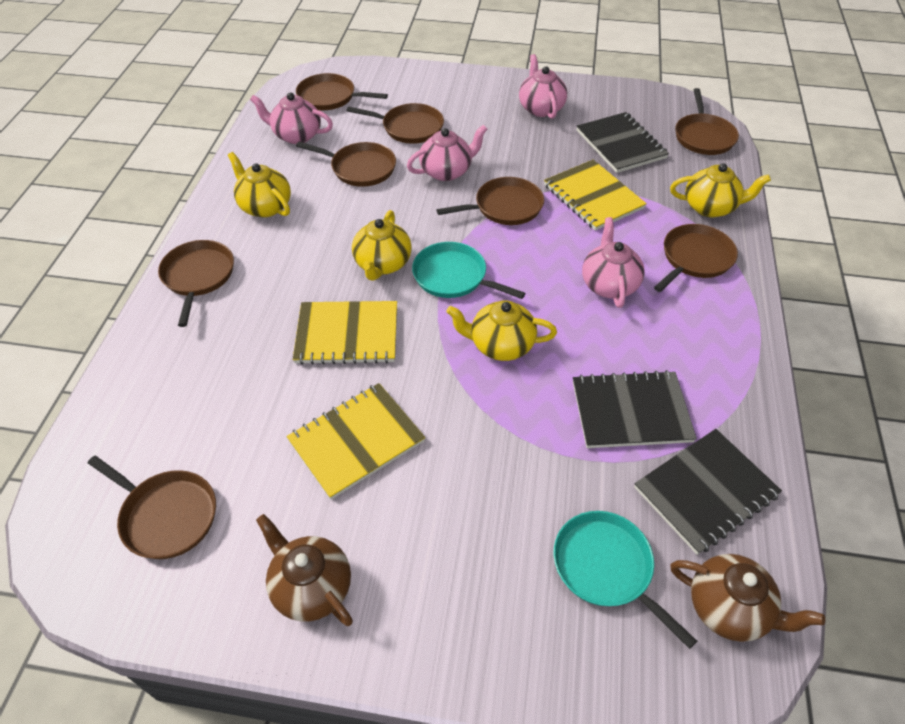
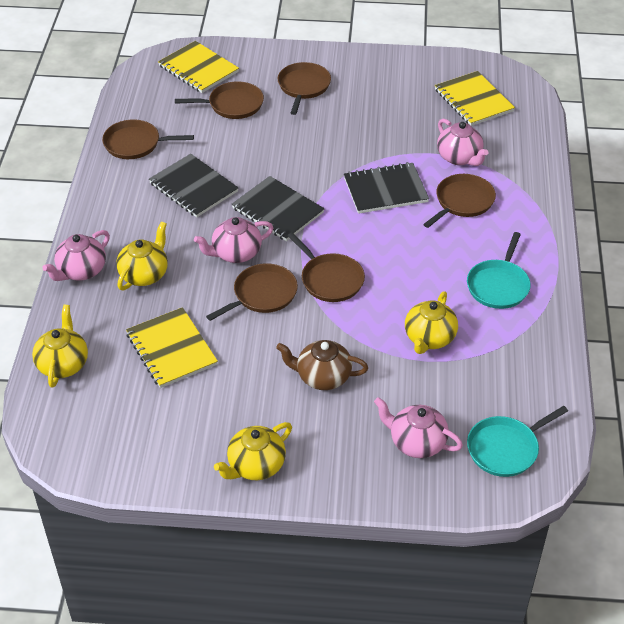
brown pan: 8 -> 6
brown teapot: 2 -> 1

